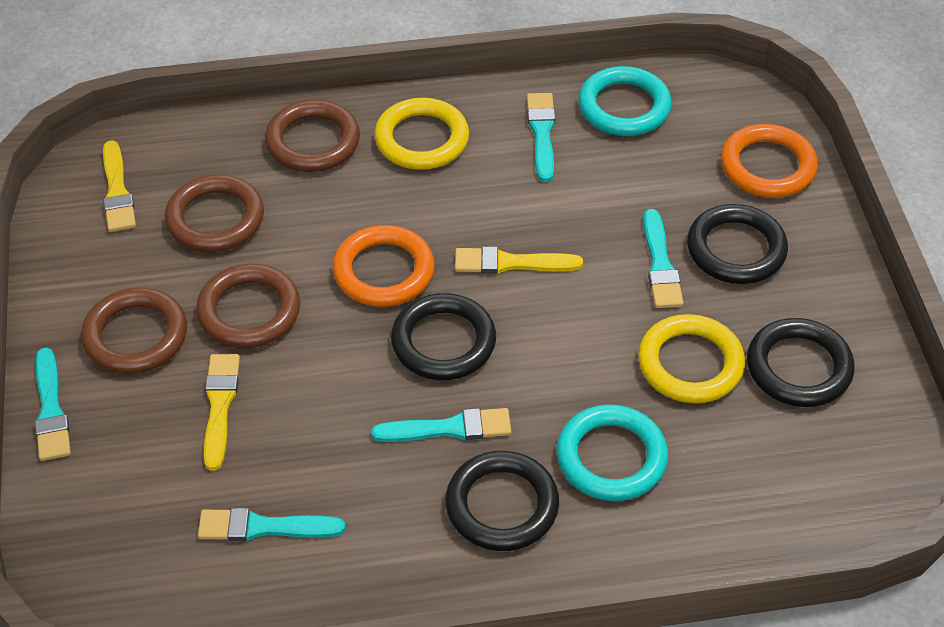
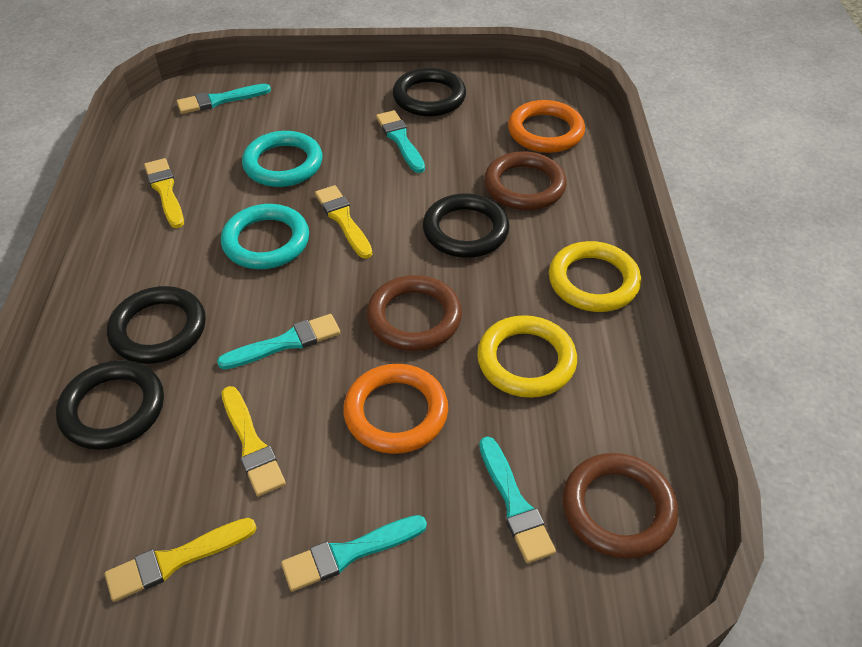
brown ring: 4 -> 3
yellow brush: 3 -> 4

